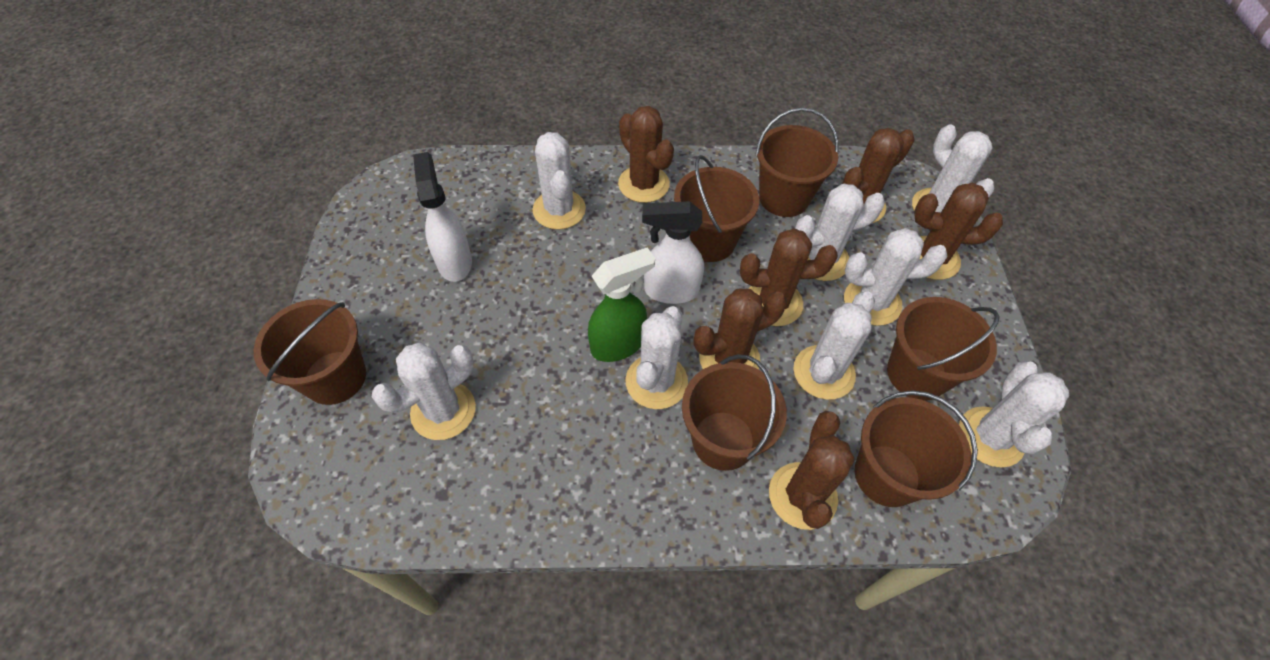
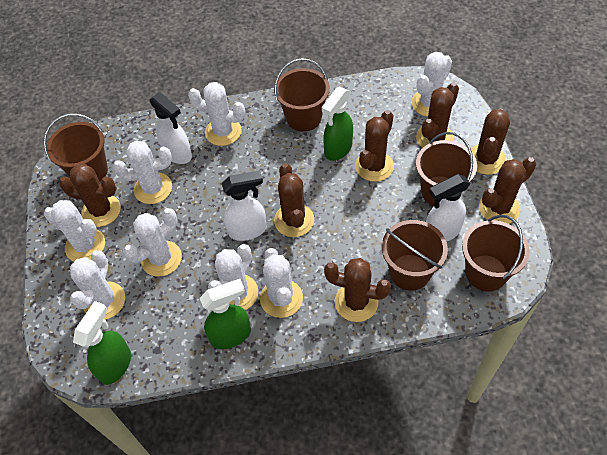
brown bucket: 6 -> 5
brown cactus: 6 -> 7
green spray bottle: 1 -> 3
white spray bottle: 2 -> 3

